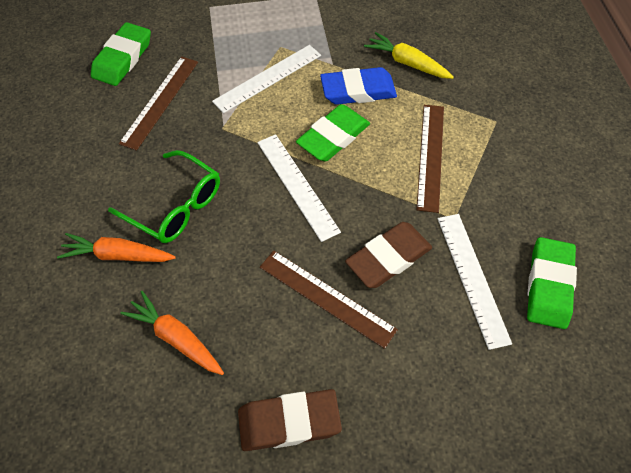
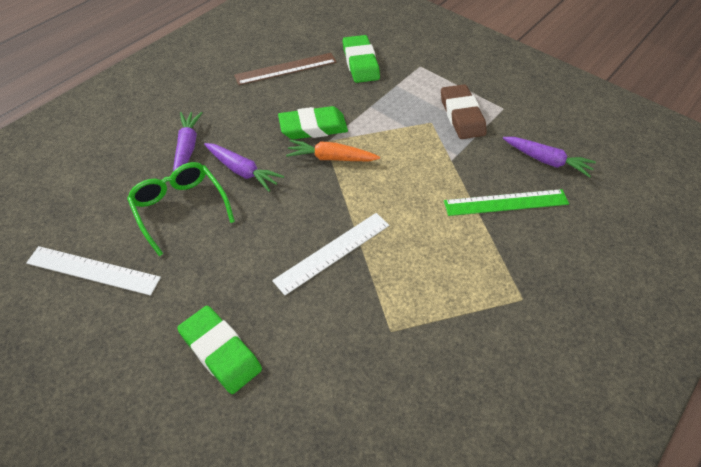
blue eraser: 1 -> 0
brown eraser: 2 -> 1
brown ruler: 3 -> 1
green ruler: 0 -> 1
orange carrot: 2 -> 1
purple carrot: 0 -> 3
white ruler: 3 -> 2
yellow carrot: 1 -> 0

